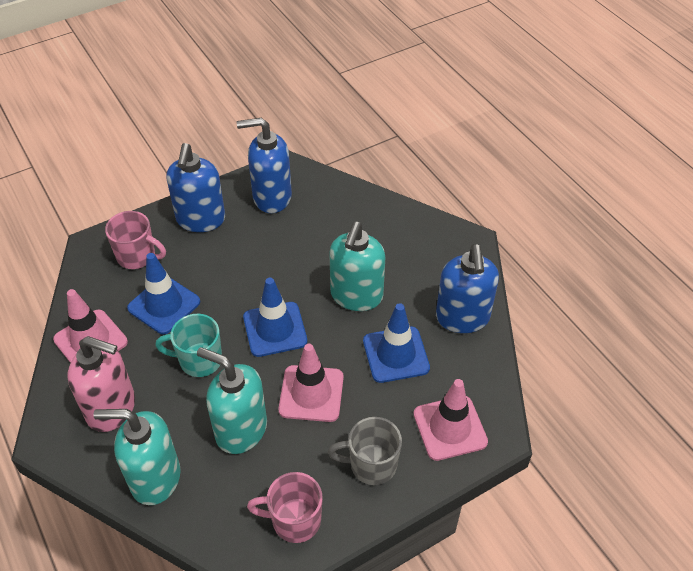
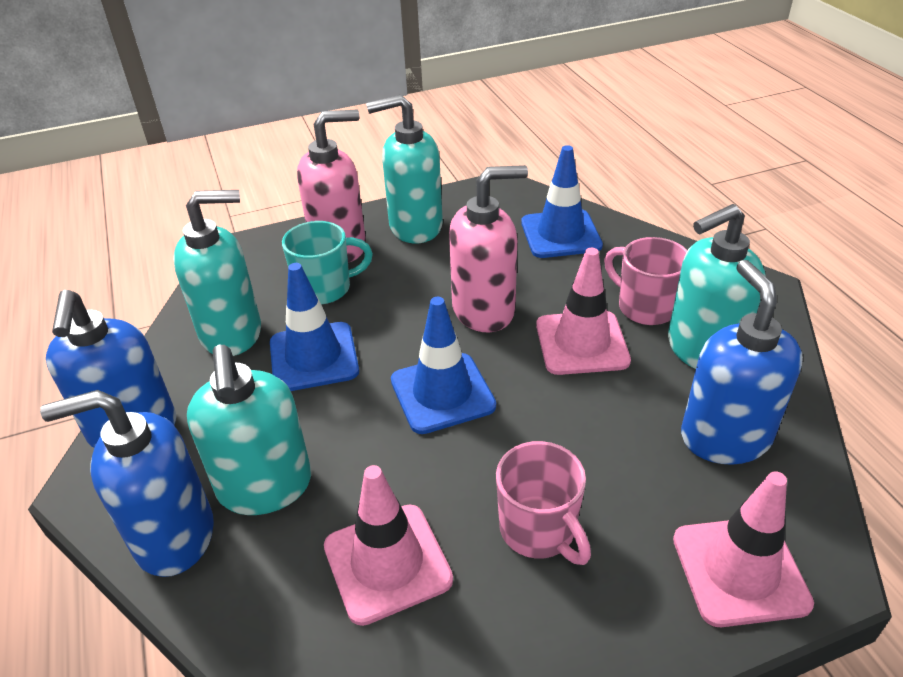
grey mug: 1 -> 0
pink soap dispenser: 1 -> 2
turquoise soap dispenser: 3 -> 4

